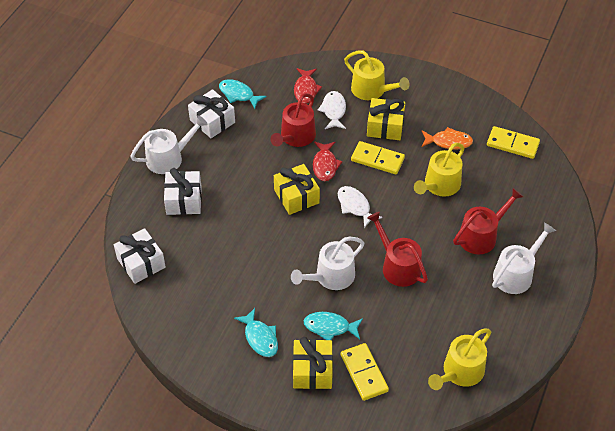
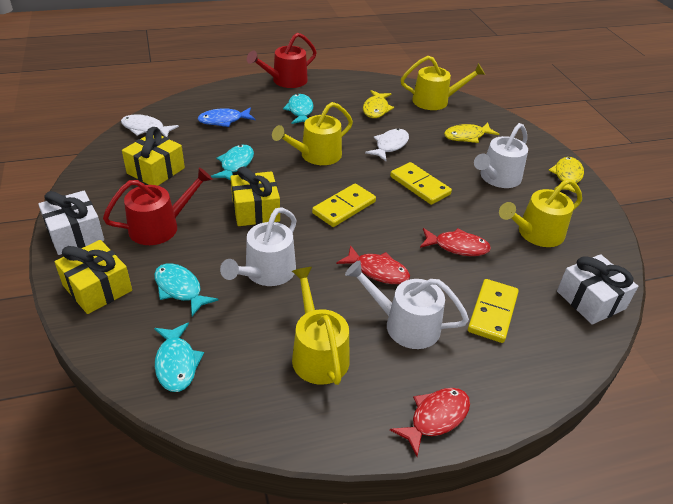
blue fish: 0 -> 1
orange fish: 1 -> 0
red fish: 2 -> 3
red watering can: 3 -> 2
turquoise fish: 3 -> 4
white gift: 3 -> 2
yellow fish: 0 -> 3
yellow watering can: 3 -> 4

